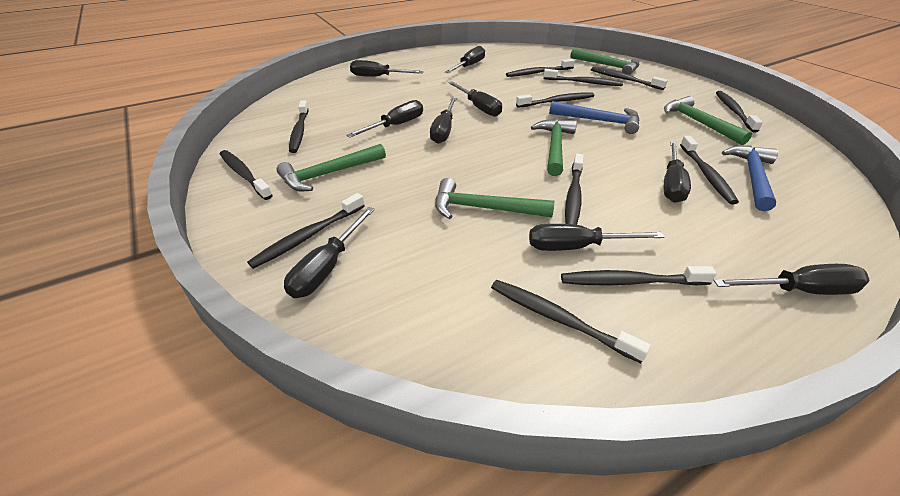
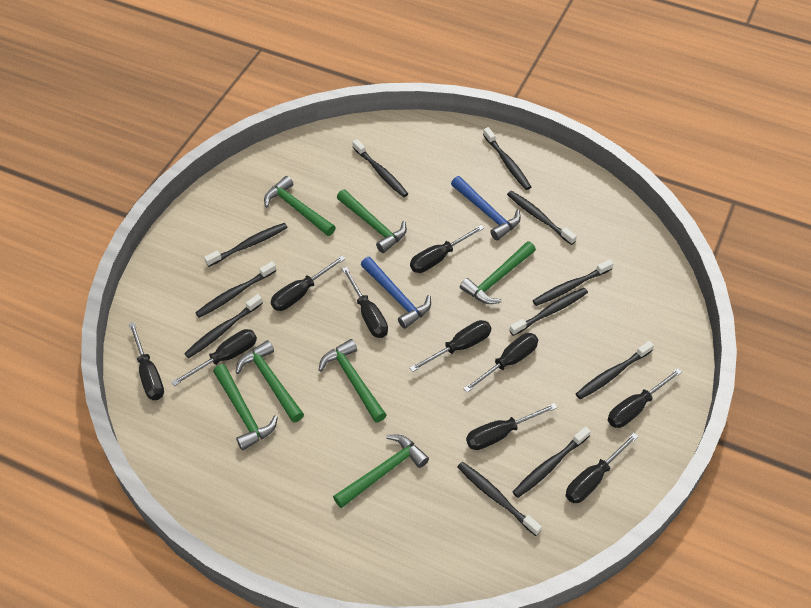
black screwdriver: 9 -> 10
black toothbrush: 12 -> 11
green hammer: 5 -> 7

